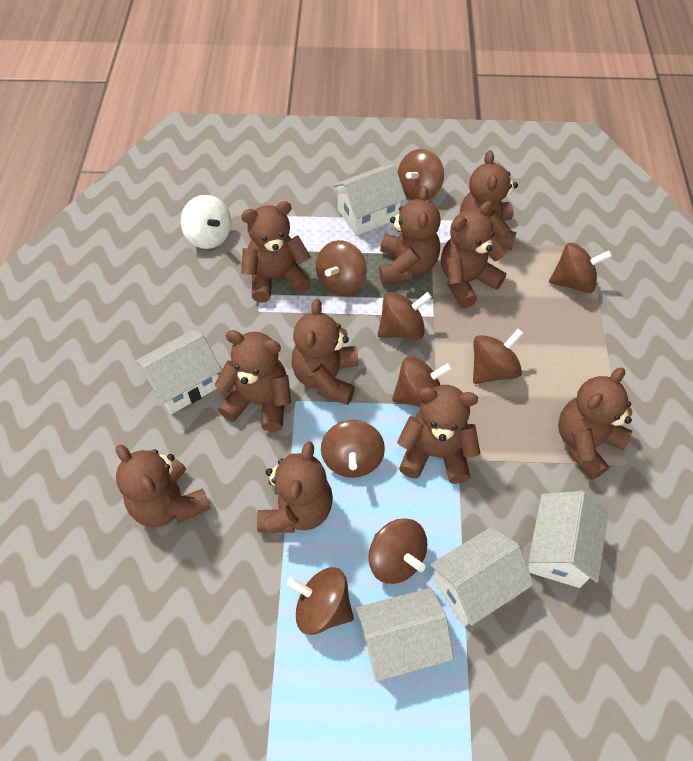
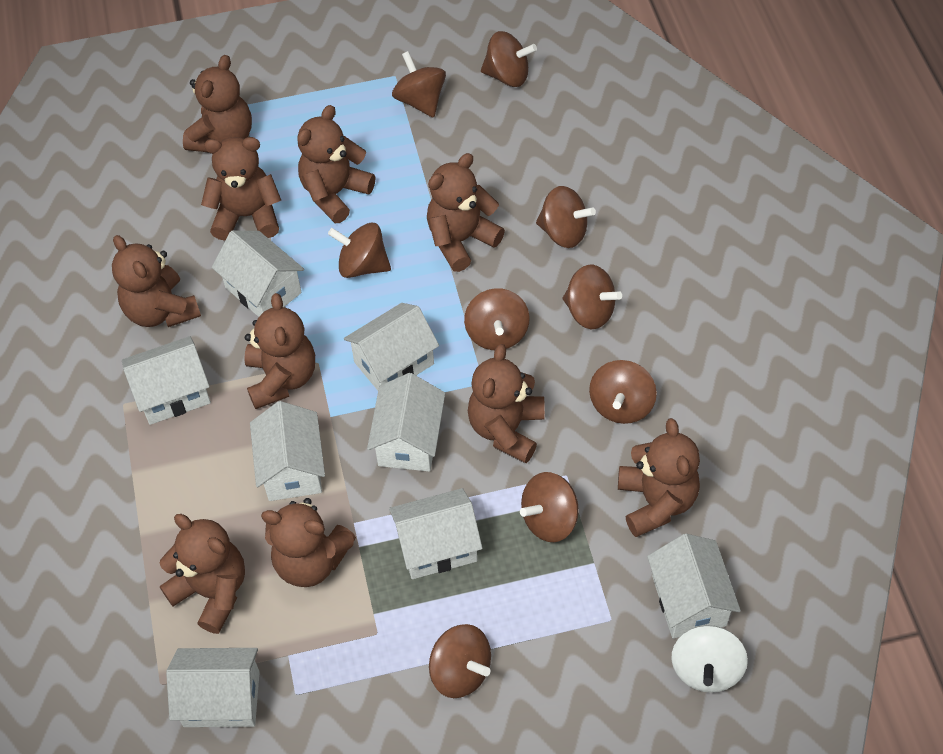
white house: 5 -> 8

